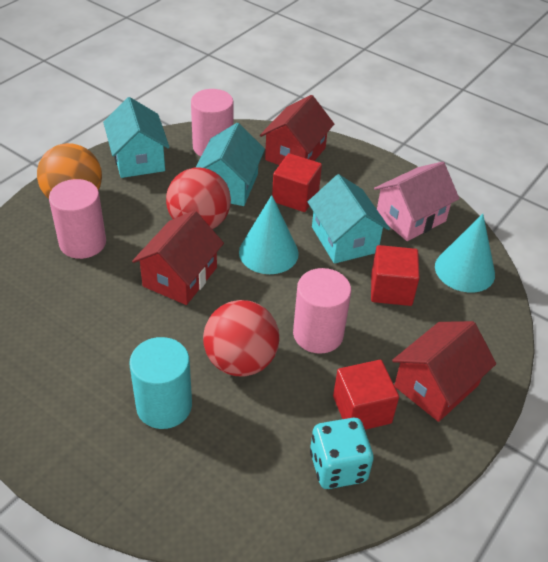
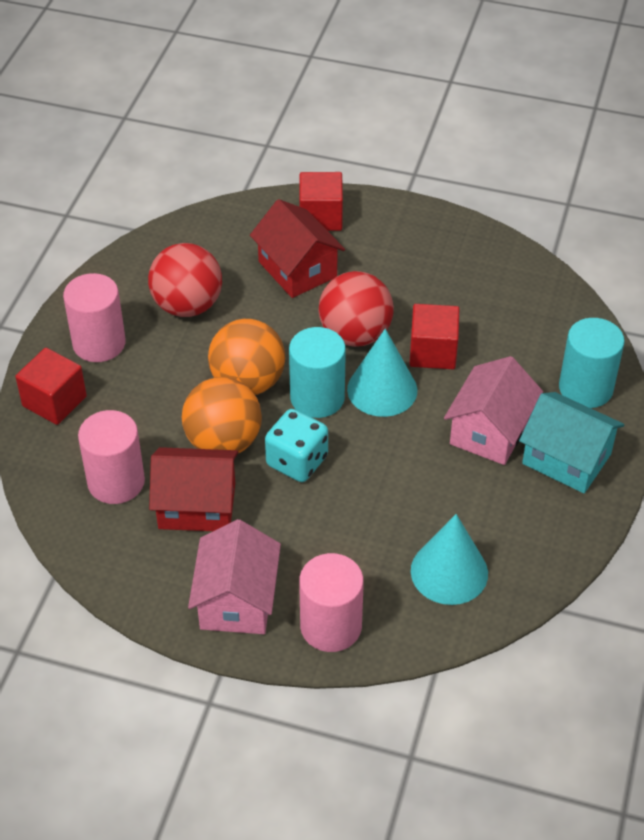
orange ball: 1 -> 2
pink house: 1 -> 2
red house: 3 -> 2
turquoise cylinder: 1 -> 2
turquoise house: 3 -> 1

